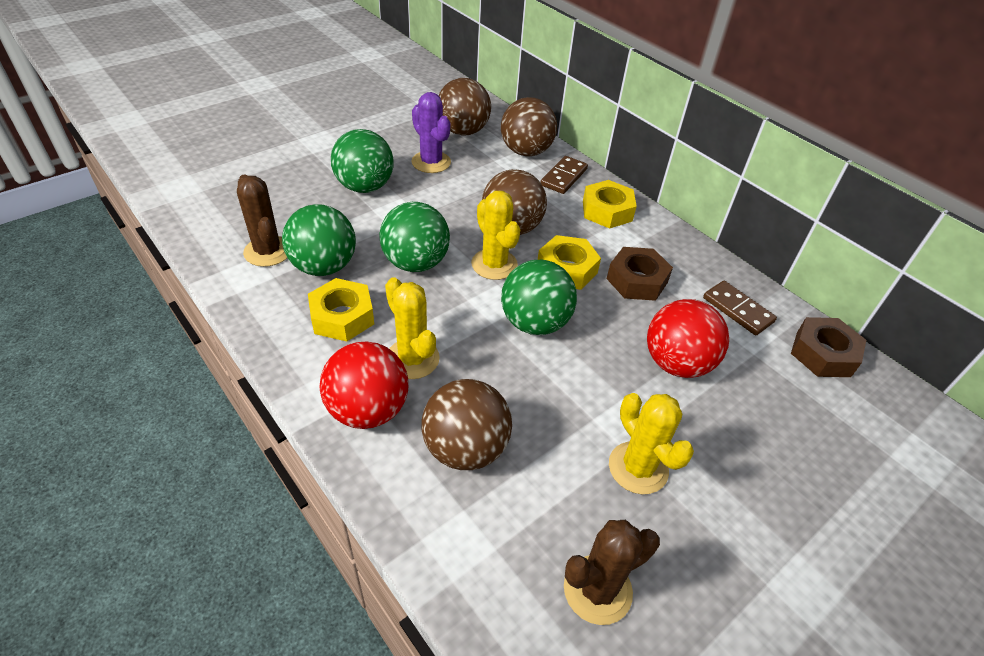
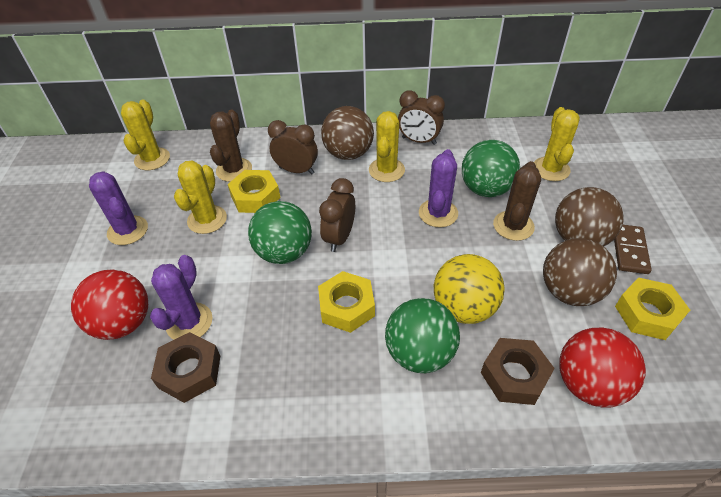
brown ball: 4 -> 3
brown clock: 0 -> 3
brown domino: 2 -> 1
green ball: 4 -> 3
purple cactus: 1 -> 3
yellow ball: 0 -> 1
yellow cactus: 3 -> 4

